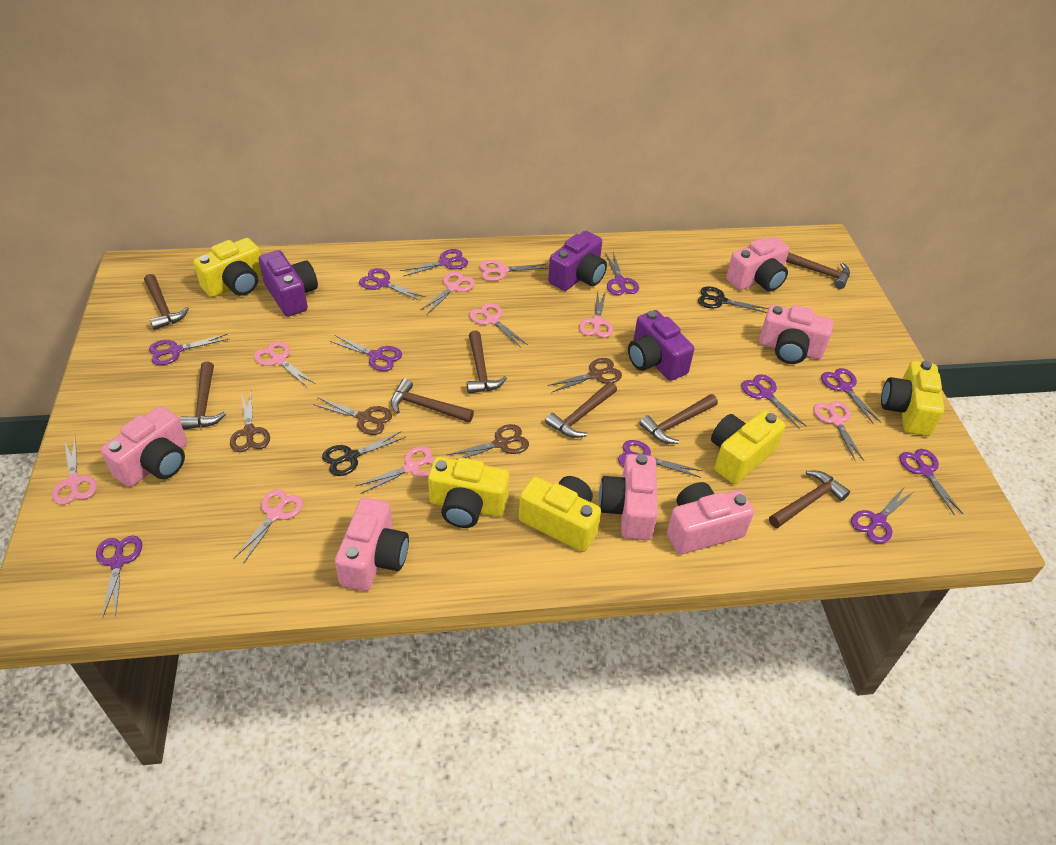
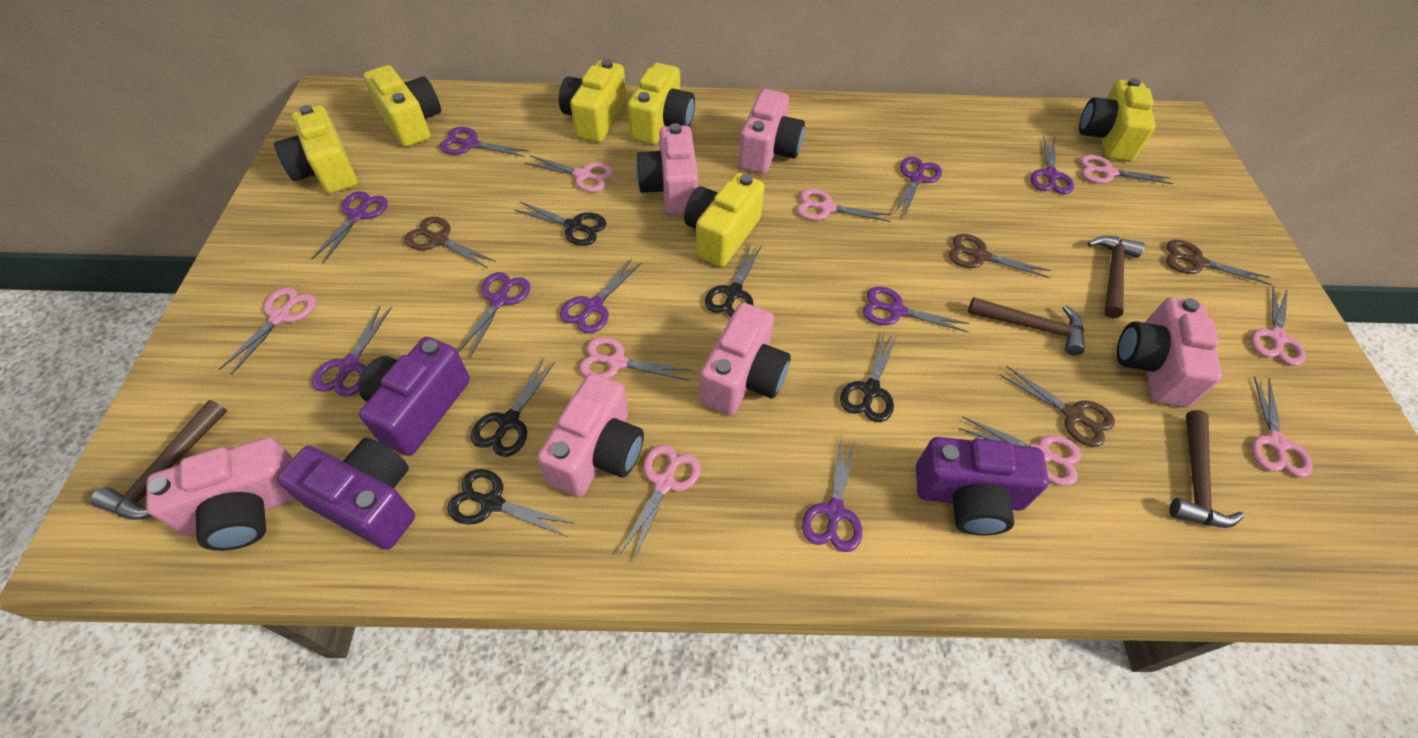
black scissors: 2 -> 5
brown hammer: 8 -> 4
purple scissors: 11 -> 9
yellow camera: 5 -> 6

